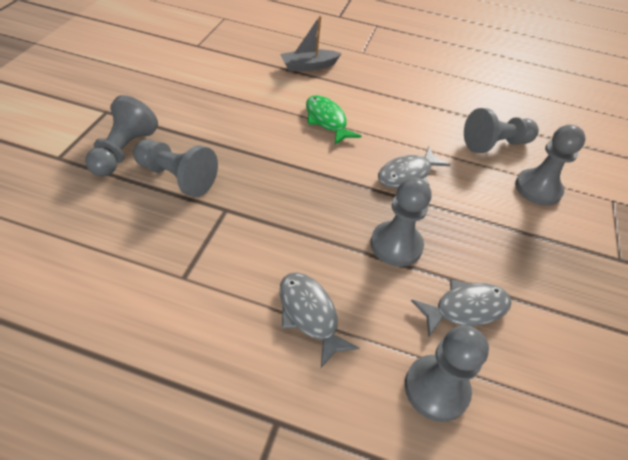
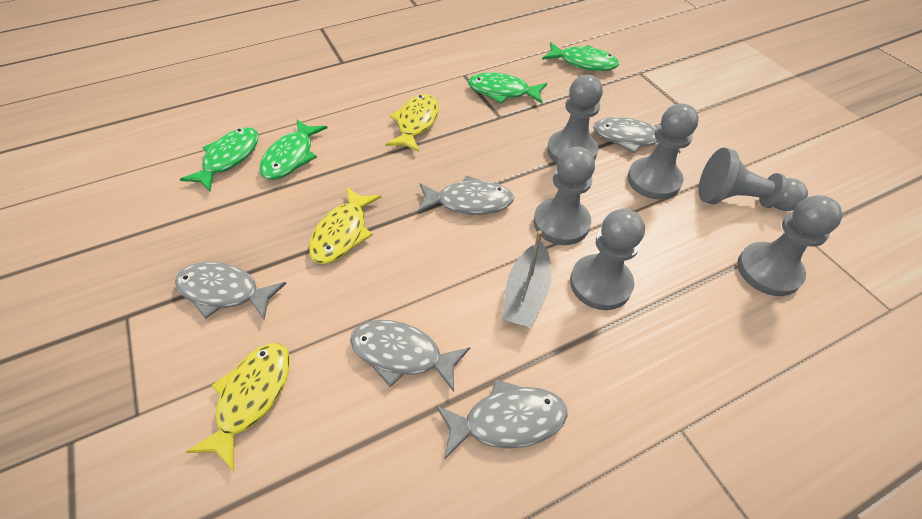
green fish: 1 -> 4
grey fish: 3 -> 5
yellow fish: 0 -> 3

